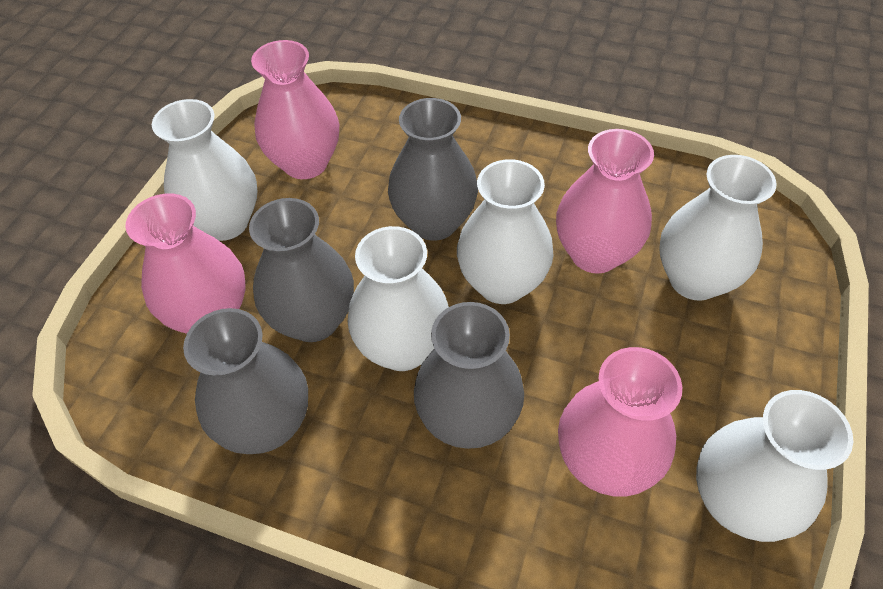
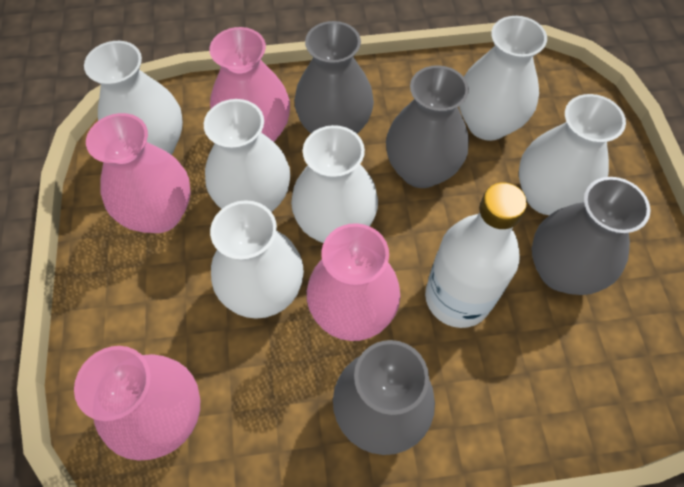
white bottle: 0 -> 1
white vase: 5 -> 6

